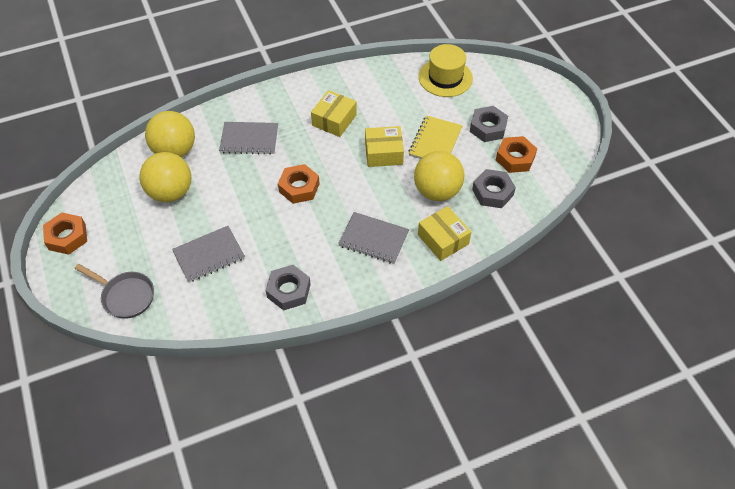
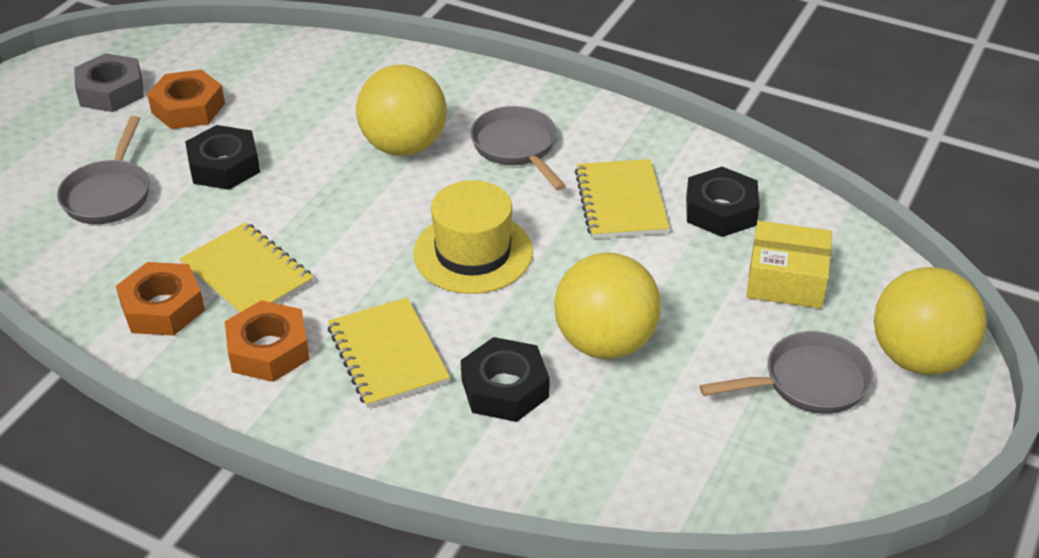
black nut: 0 -> 3
grey notebook: 3 -> 0
grey nut: 3 -> 1
grey pan: 1 -> 3
yellow box: 3 -> 1
yellow notebook: 1 -> 3

